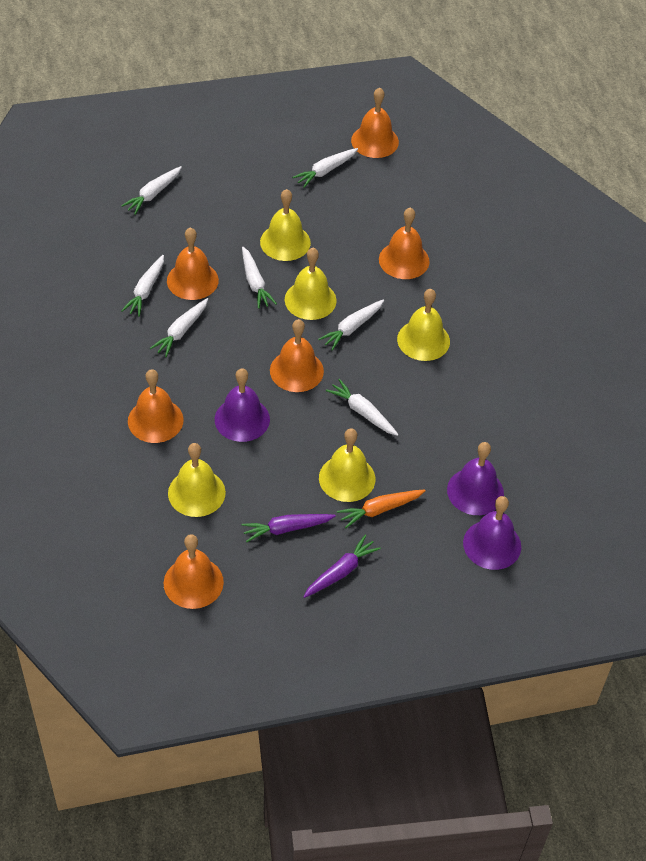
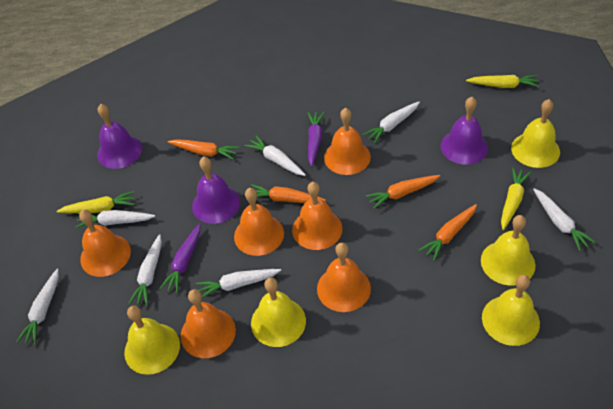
orange carrot: 1 -> 4
yellow carrot: 0 -> 3

